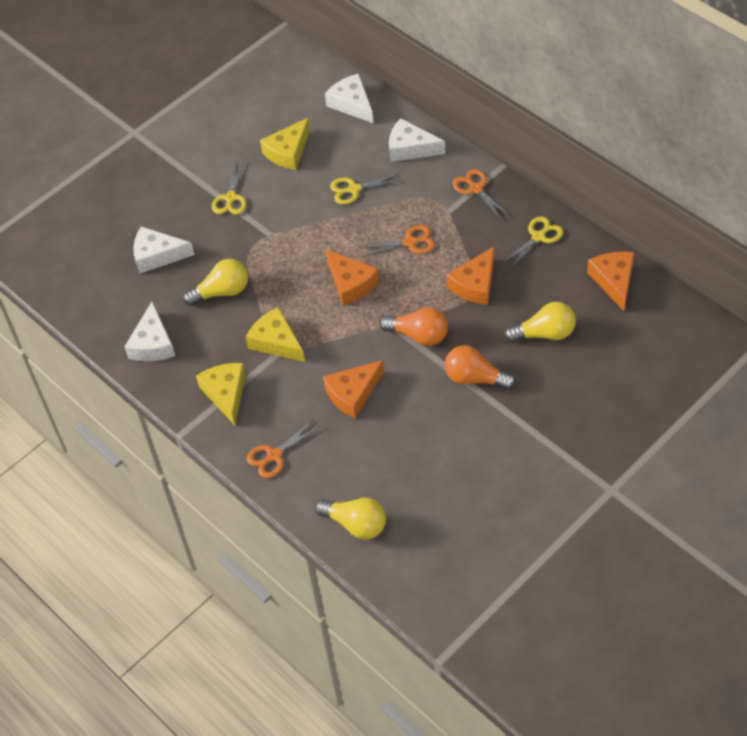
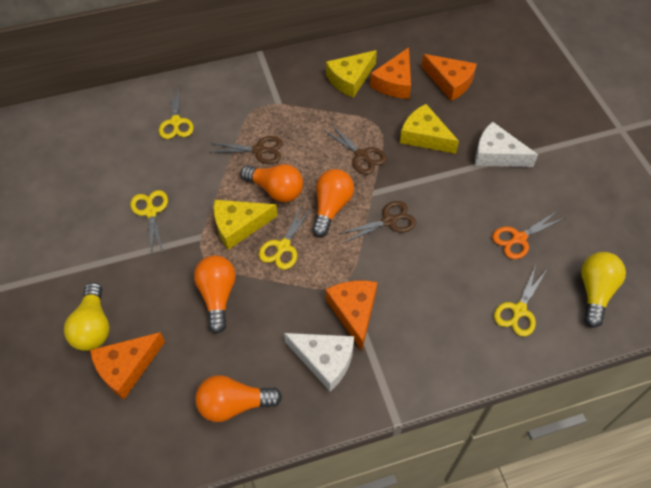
brown scissors: 0 -> 3
orange light bulb: 2 -> 4
orange scissors: 3 -> 1
white cheese: 4 -> 2
yellow light bulb: 3 -> 2
yellow scissors: 3 -> 4

